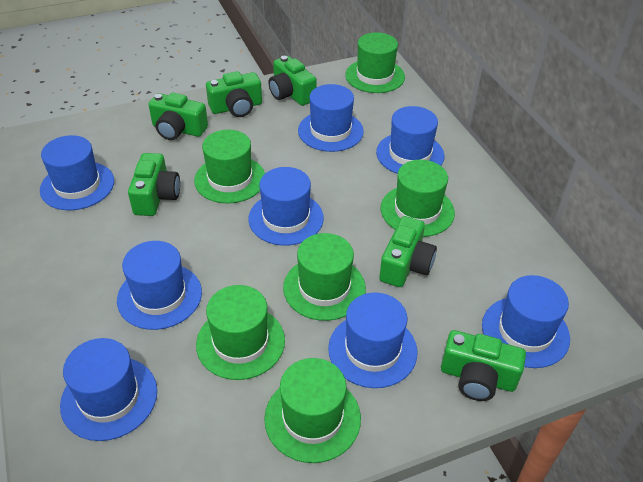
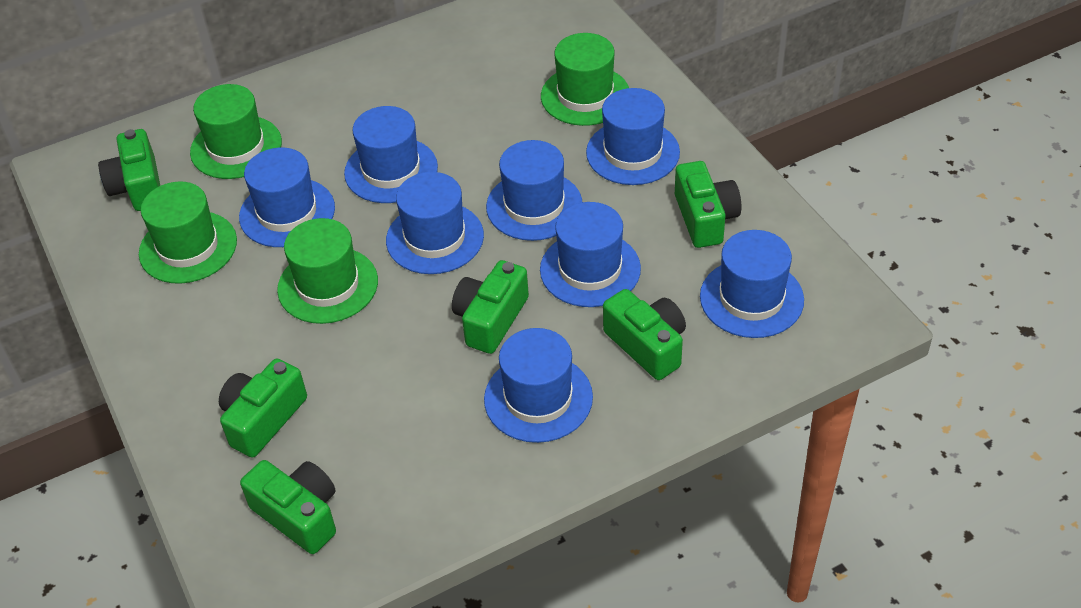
green hat: 6 -> 4

